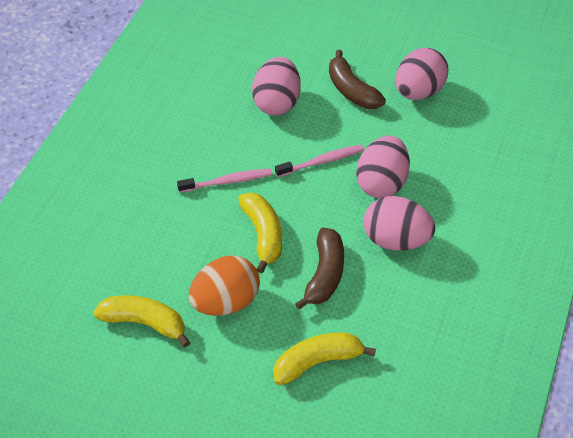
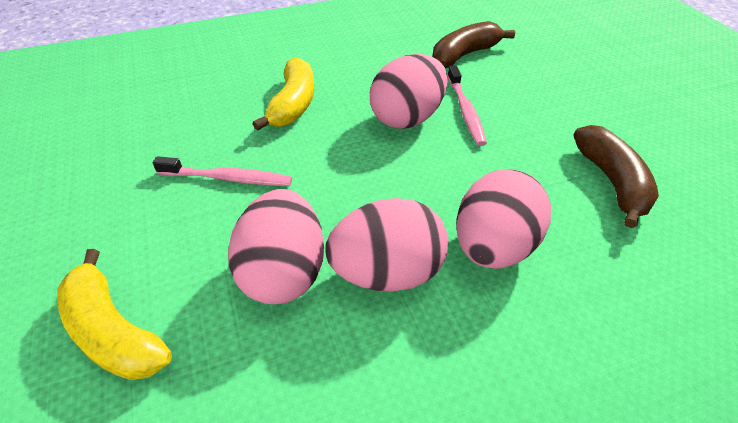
orange egg: 1 -> 0
yellow banana: 3 -> 2

